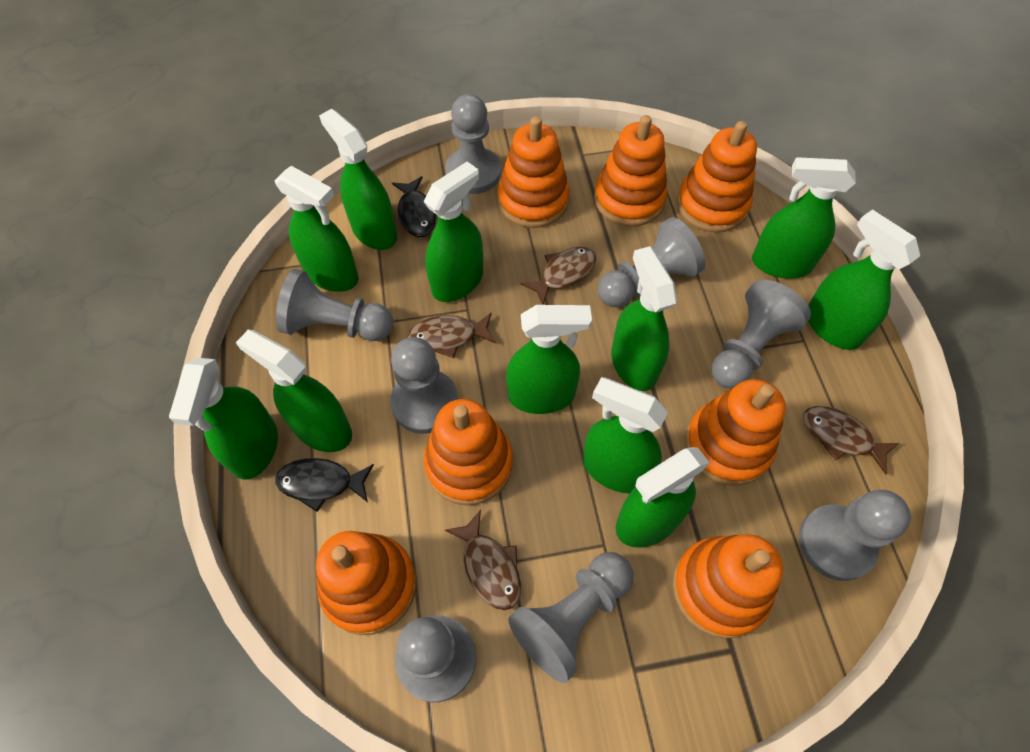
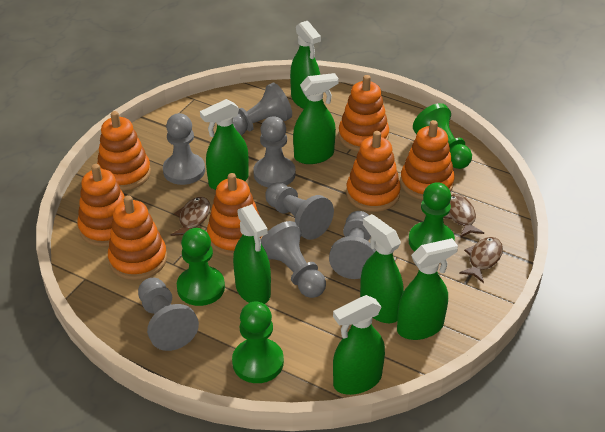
black fish: 2 -> 0
brown fish: 4 -> 3
green pawn: 0 -> 4
green spray bottle: 11 -> 7
grey pawn: 8 -> 7

